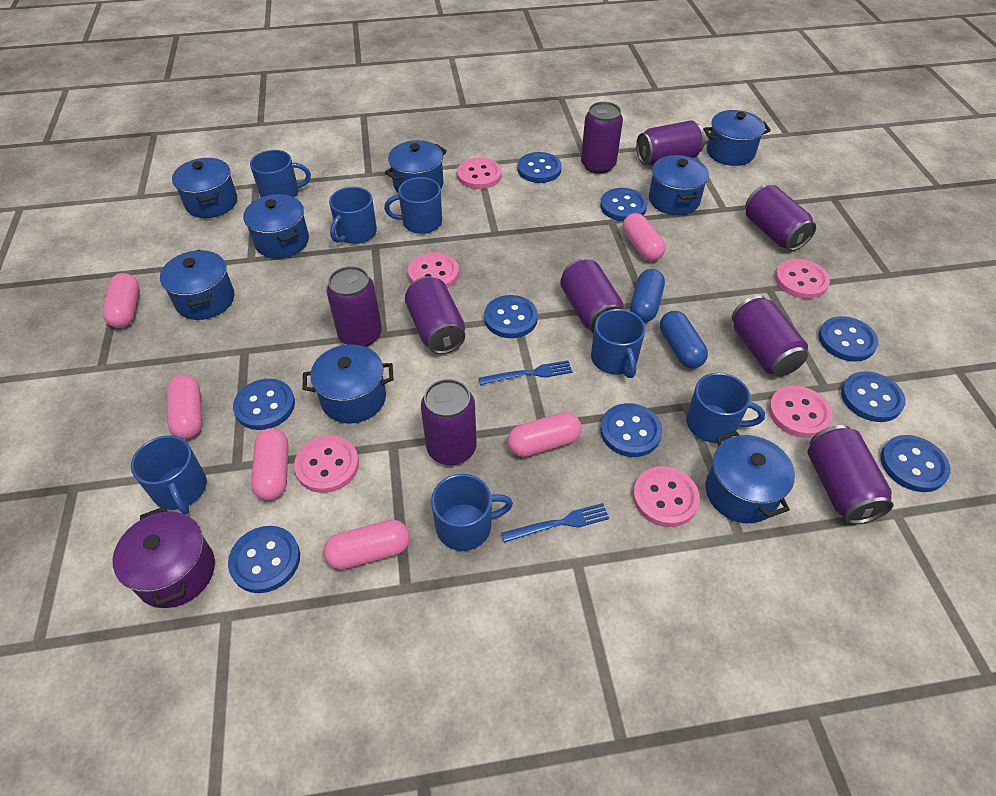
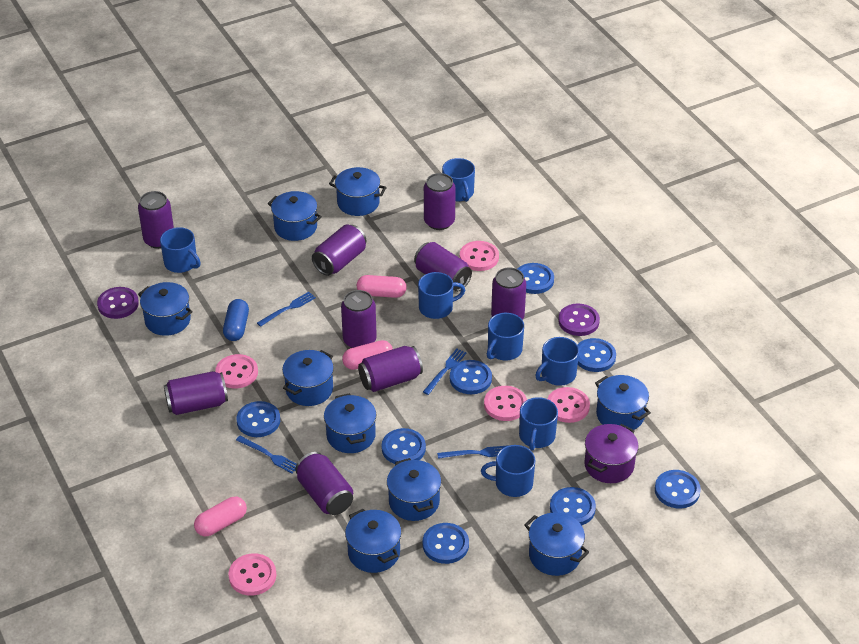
blue button: 9 -> 8
blue capsule: 2 -> 1
blue fork: 2 -> 4
blue pot: 8 -> 9
pink button: 6 -> 5
pink capsule: 6 -> 3
purple button: 0 -> 2

